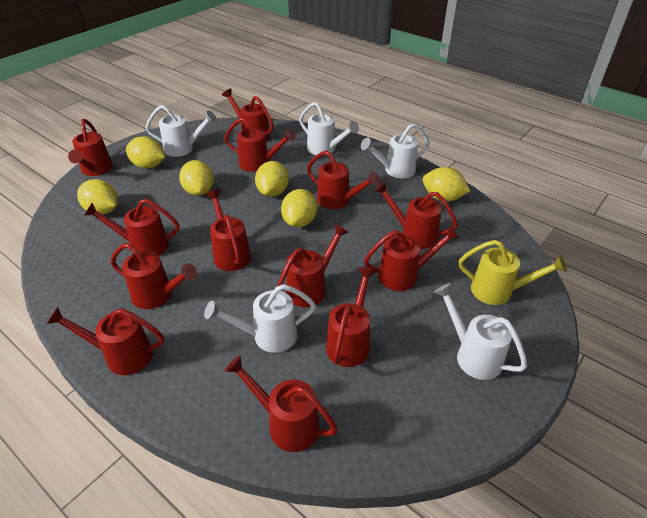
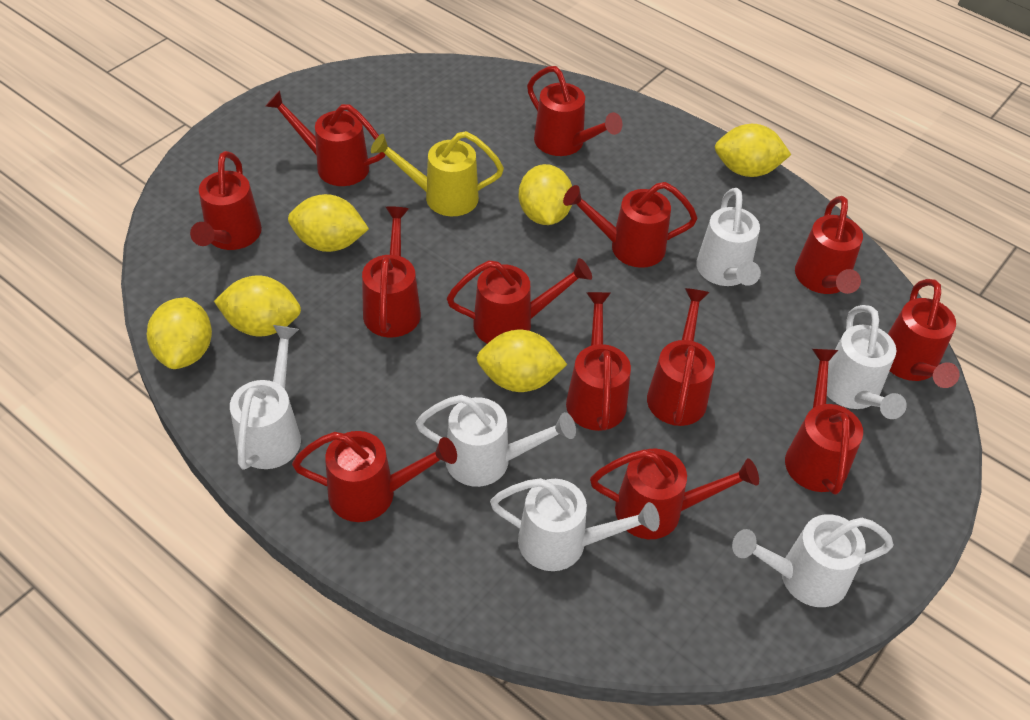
white watering can: 5 -> 6

